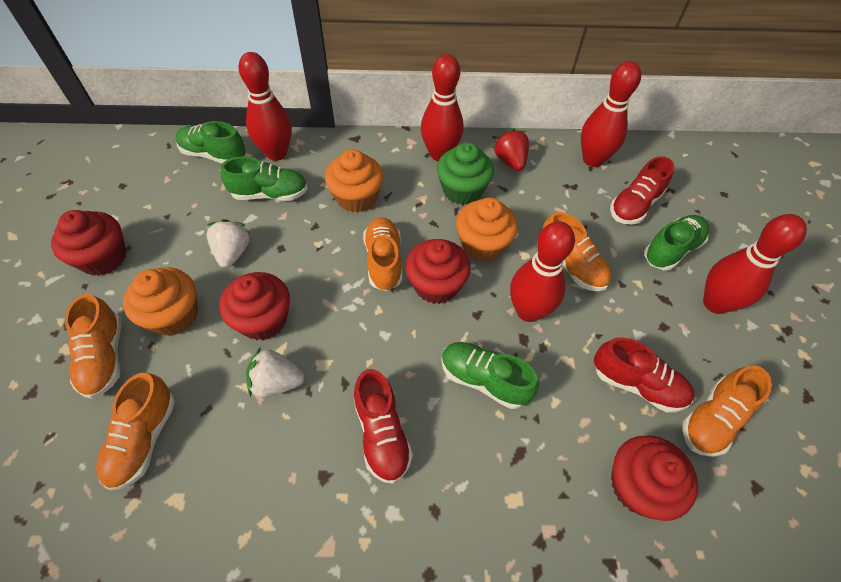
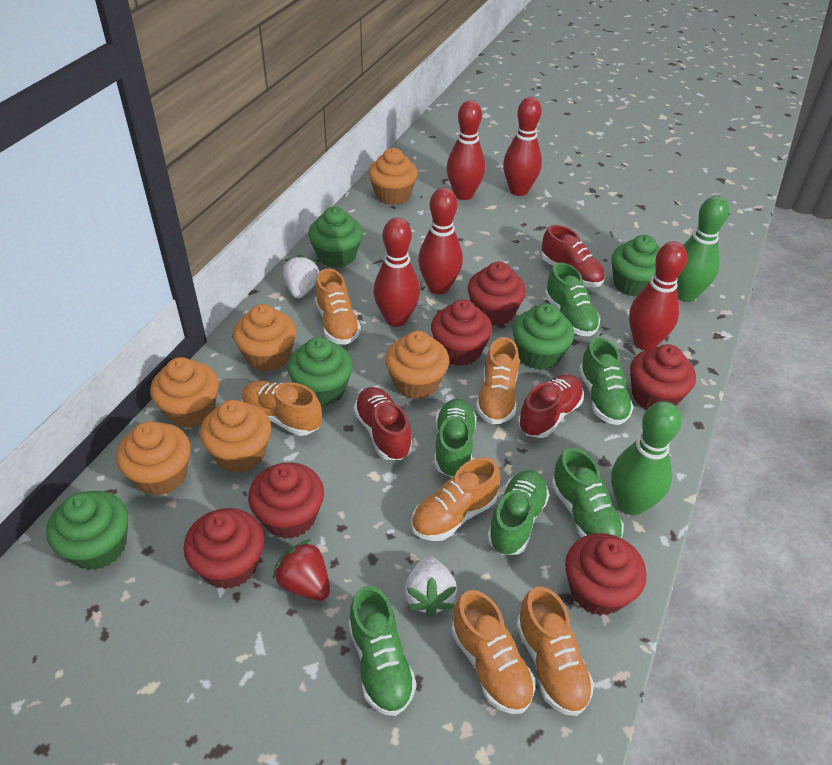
green bowling pin: 0 -> 2
green cupcake: 1 -> 5
green shoe: 4 -> 6
orange cupcake: 3 -> 6
orange shoe: 5 -> 6
red cupcake: 4 -> 6

